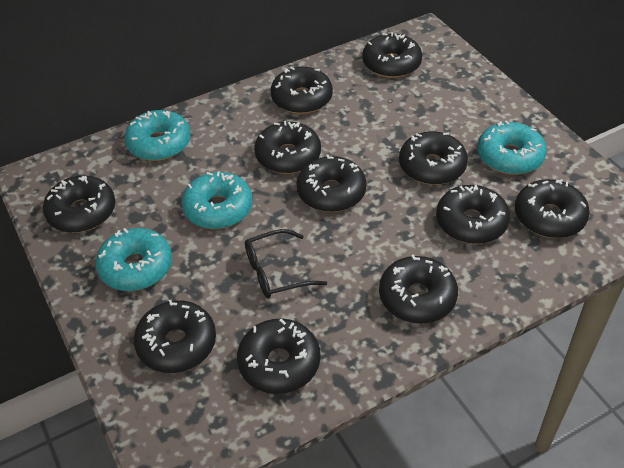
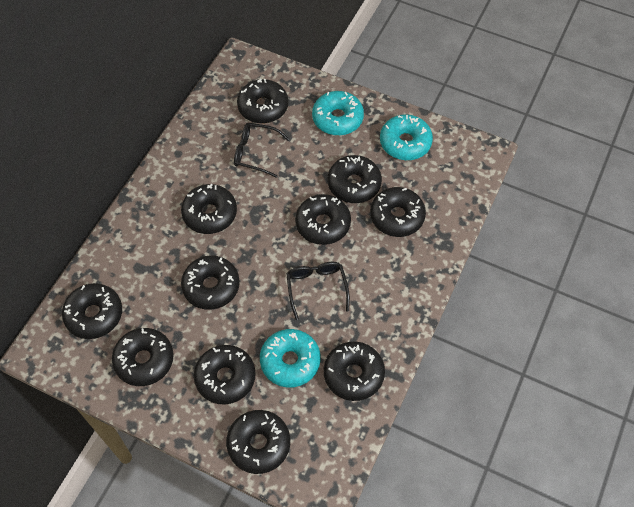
black glasses: 1 -> 2
turquoise donut: 4 -> 3

